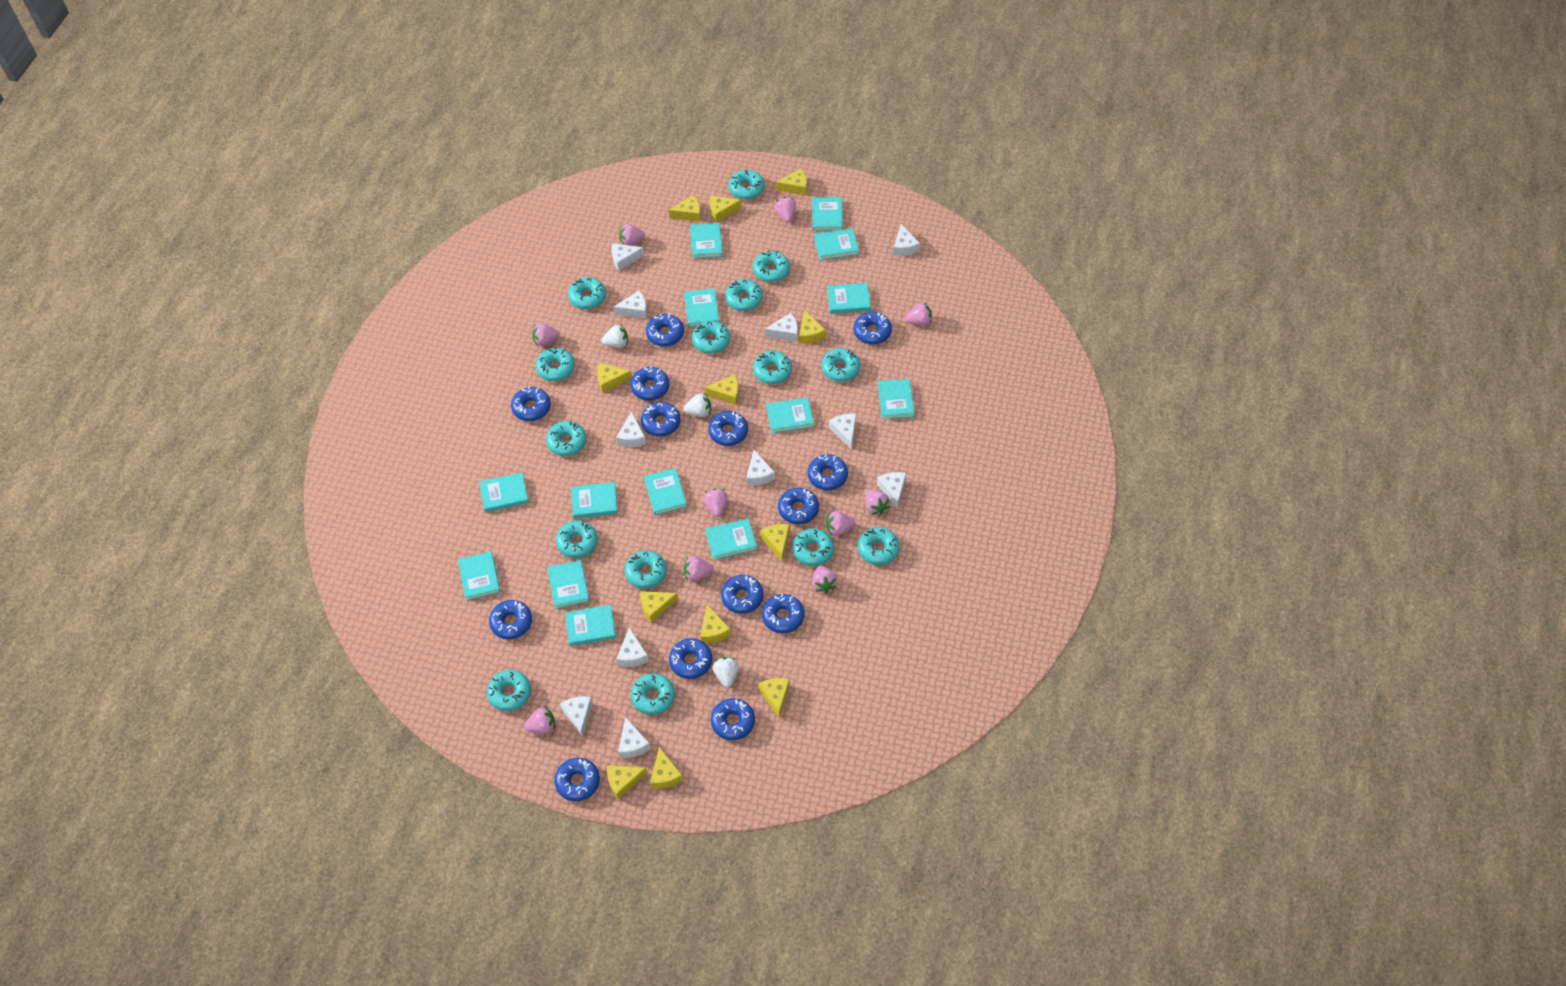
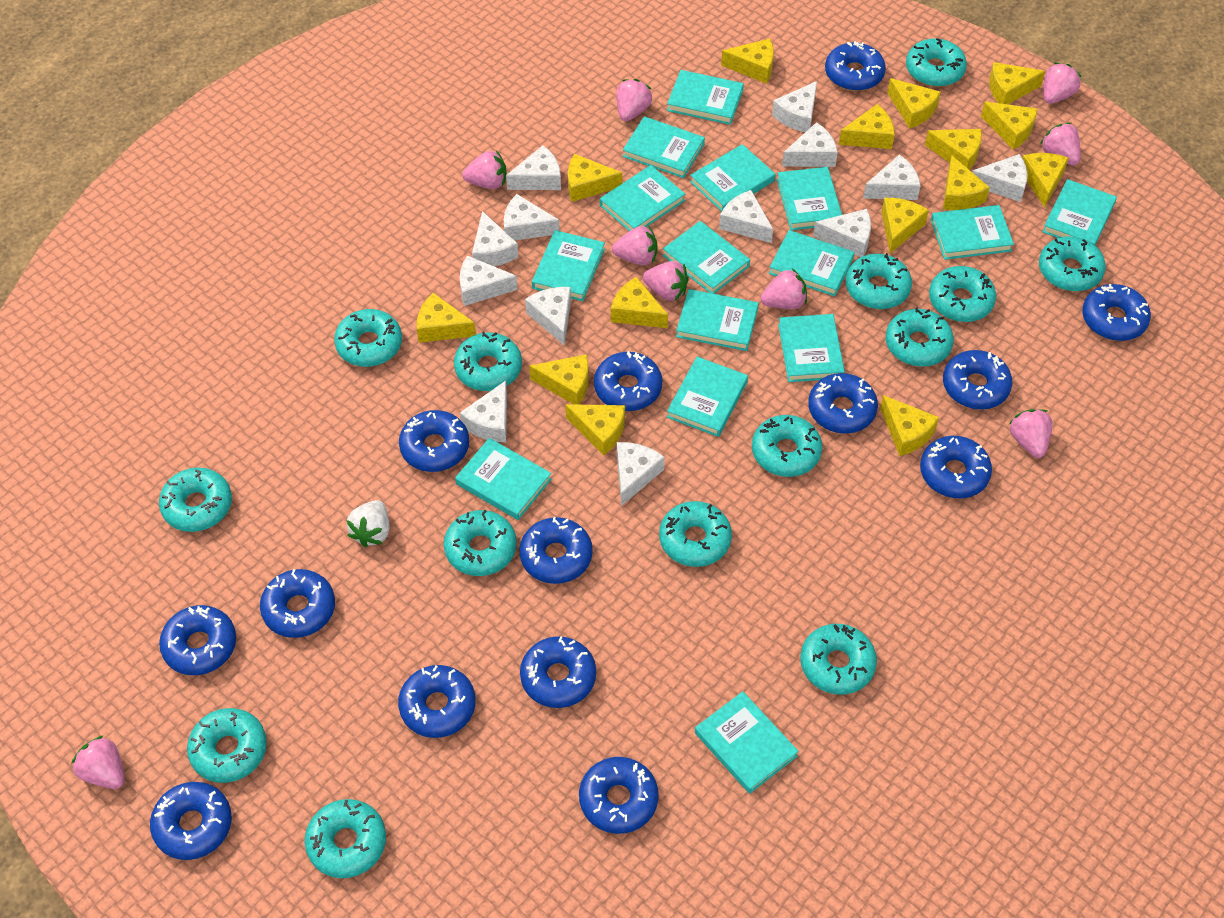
pink strawberry: 10 -> 9
turquoise book: 14 -> 15
turquoise donut: 15 -> 14
white cheese: 11 -> 13
white strawberry: 3 -> 1
yellow cheese: 12 -> 15

